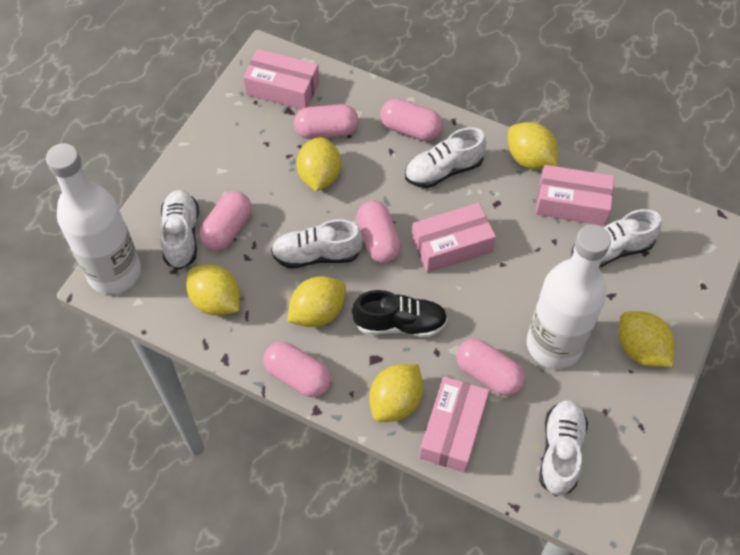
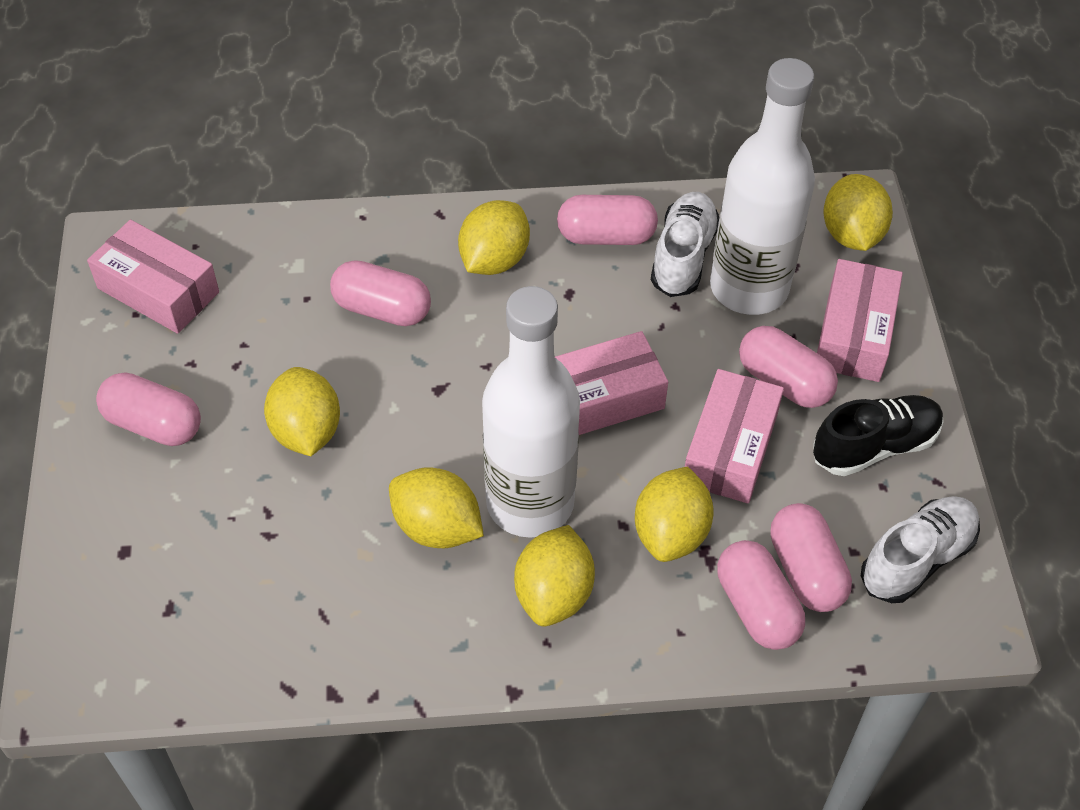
white shoe: 5 -> 2

